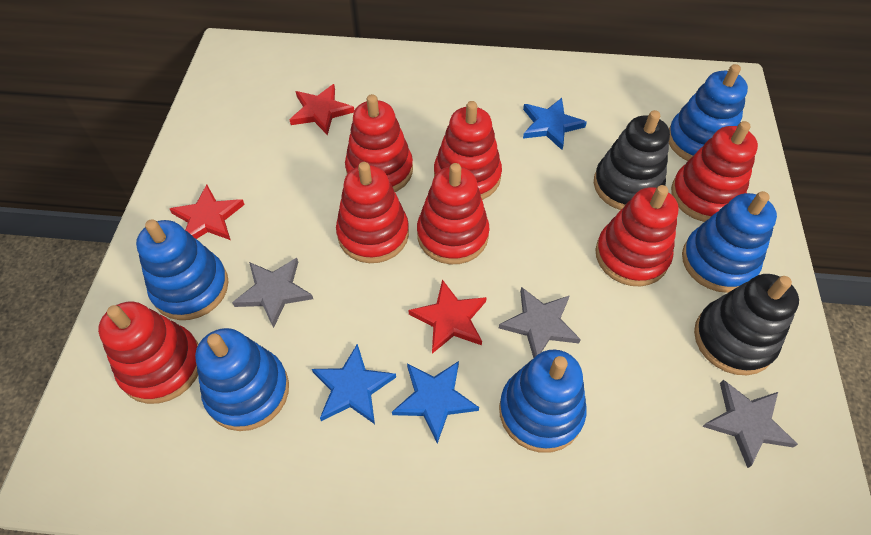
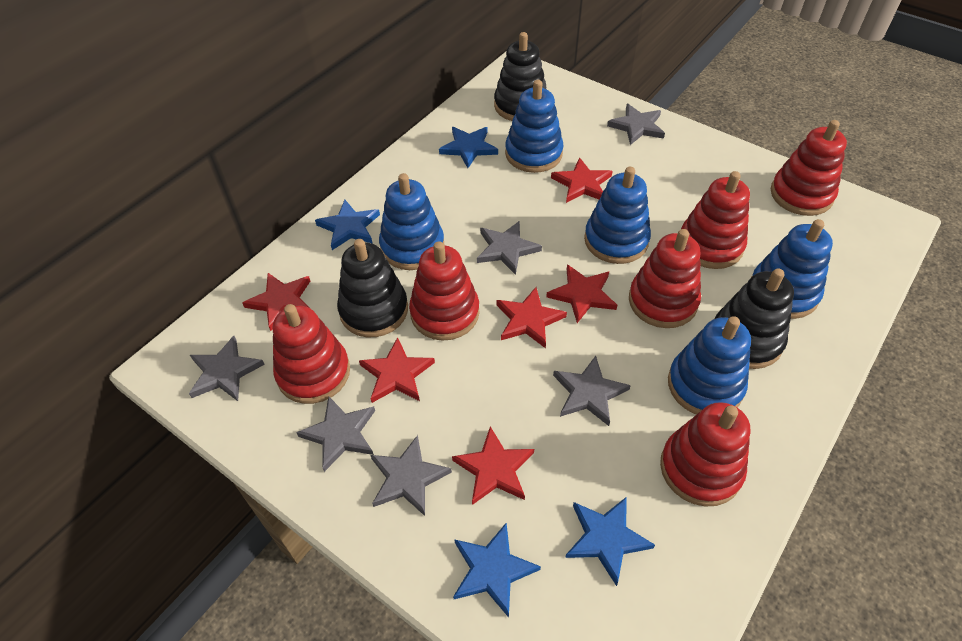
black stacking toy: 2 -> 3
blue star: 3 -> 4
grey star: 3 -> 6
red stacking toy: 7 -> 6
red star: 3 -> 6

